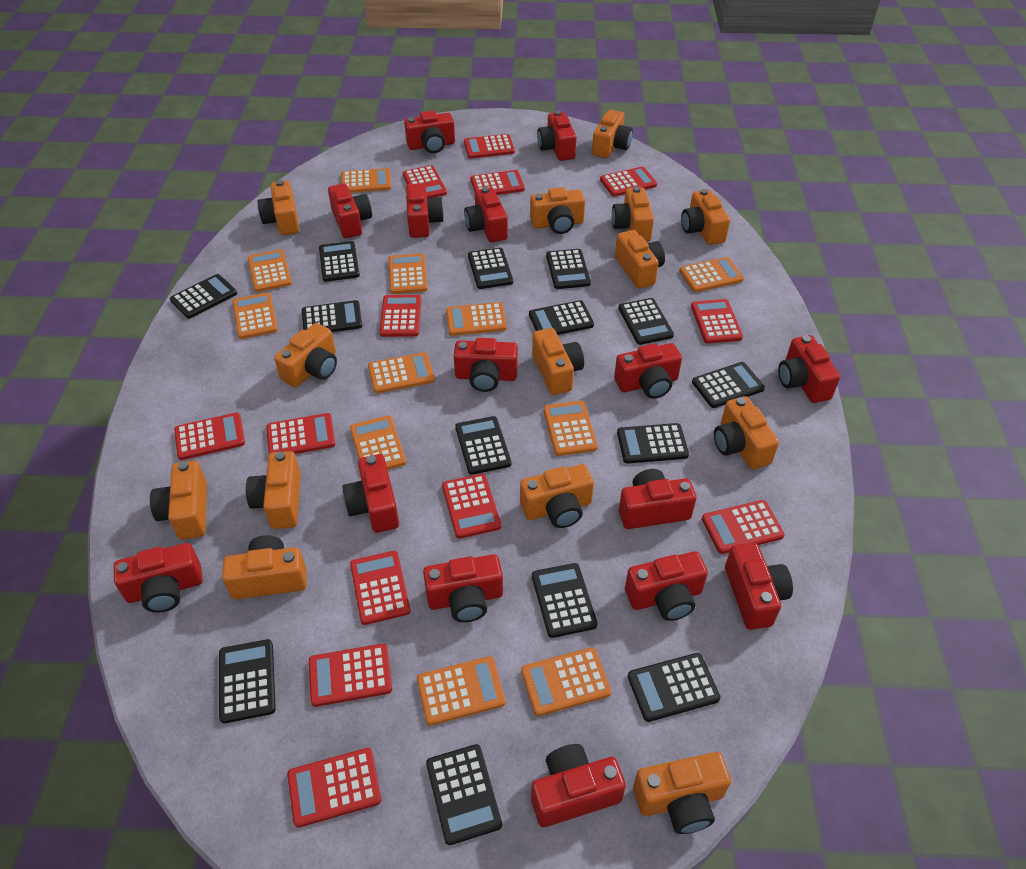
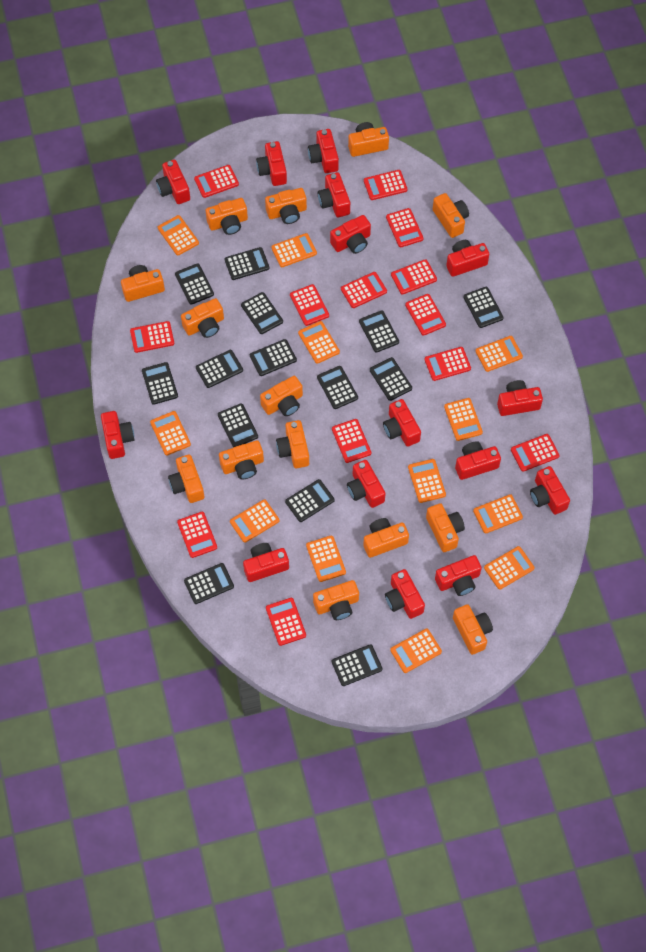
orange calculator: 11 -> 12

